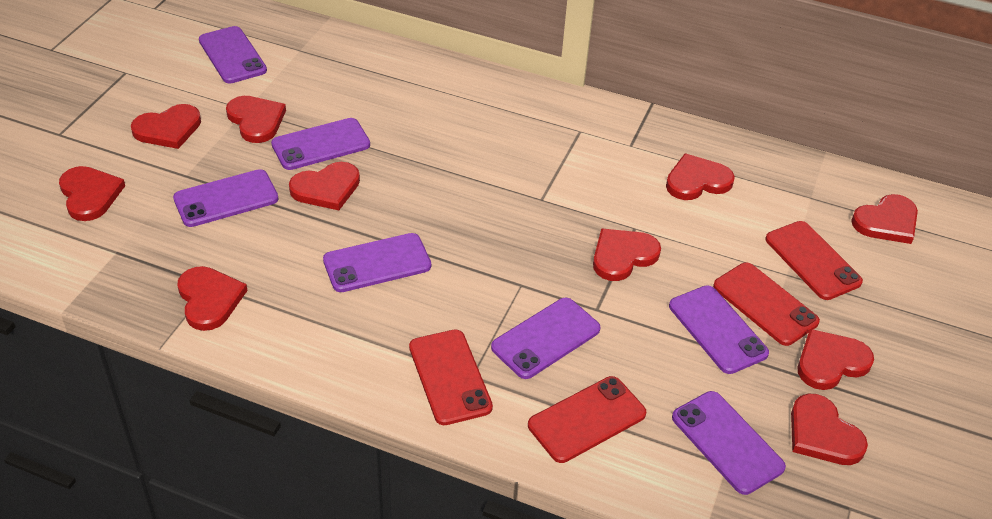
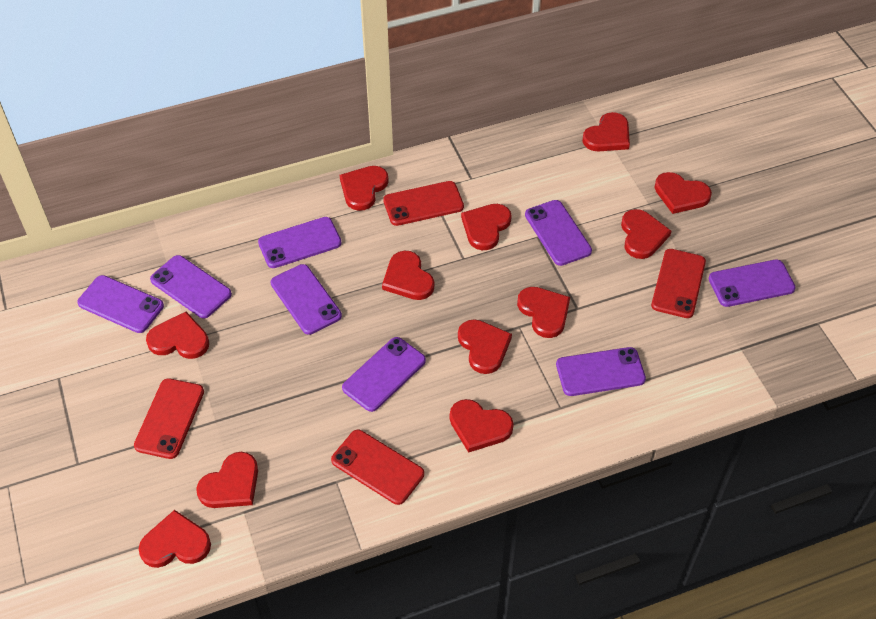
purple phone: 7 -> 8
red heart: 10 -> 12

